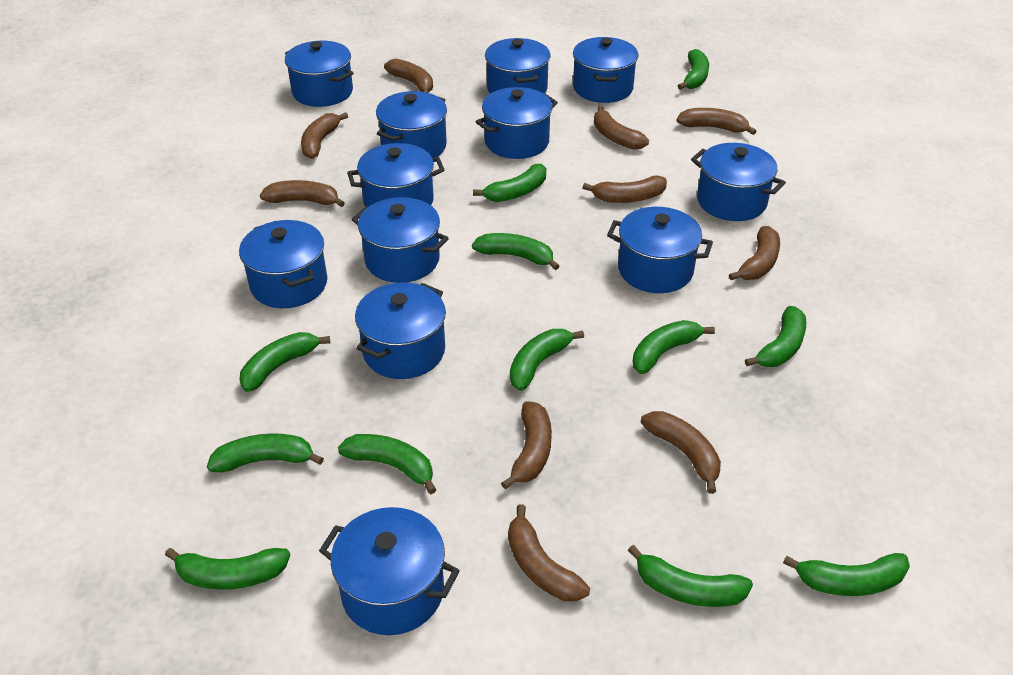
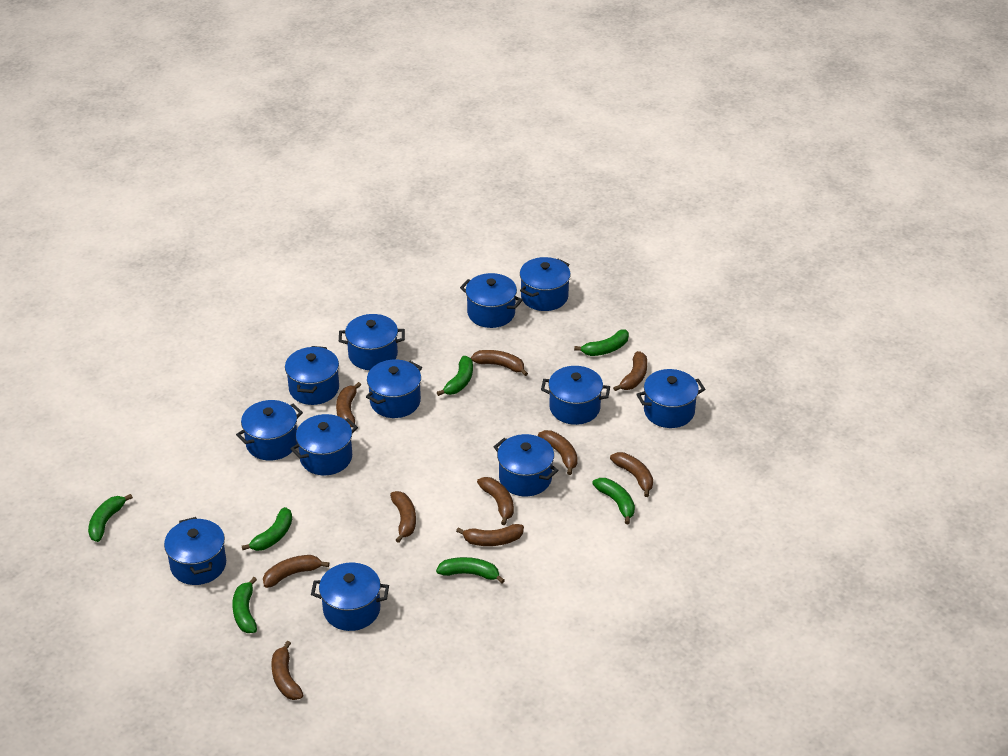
green banana: 12 -> 7

